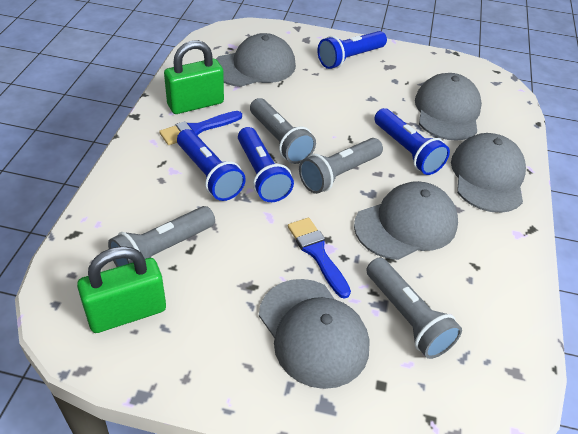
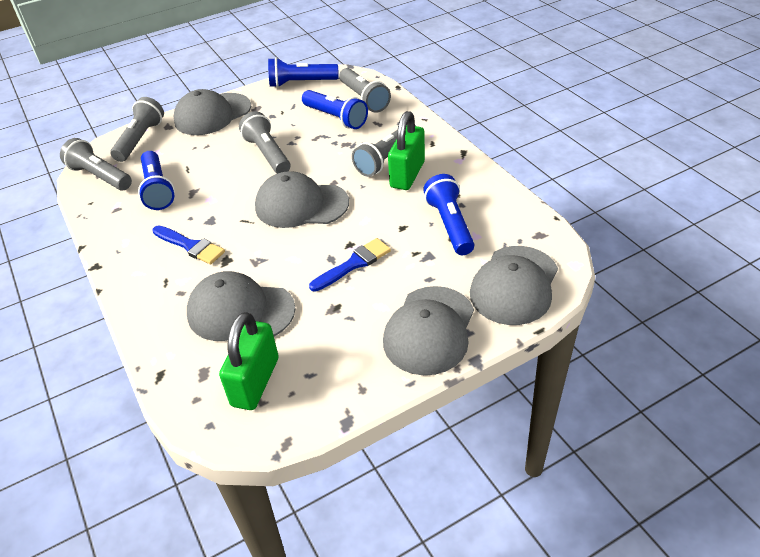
grey flashlight: 4 -> 5

